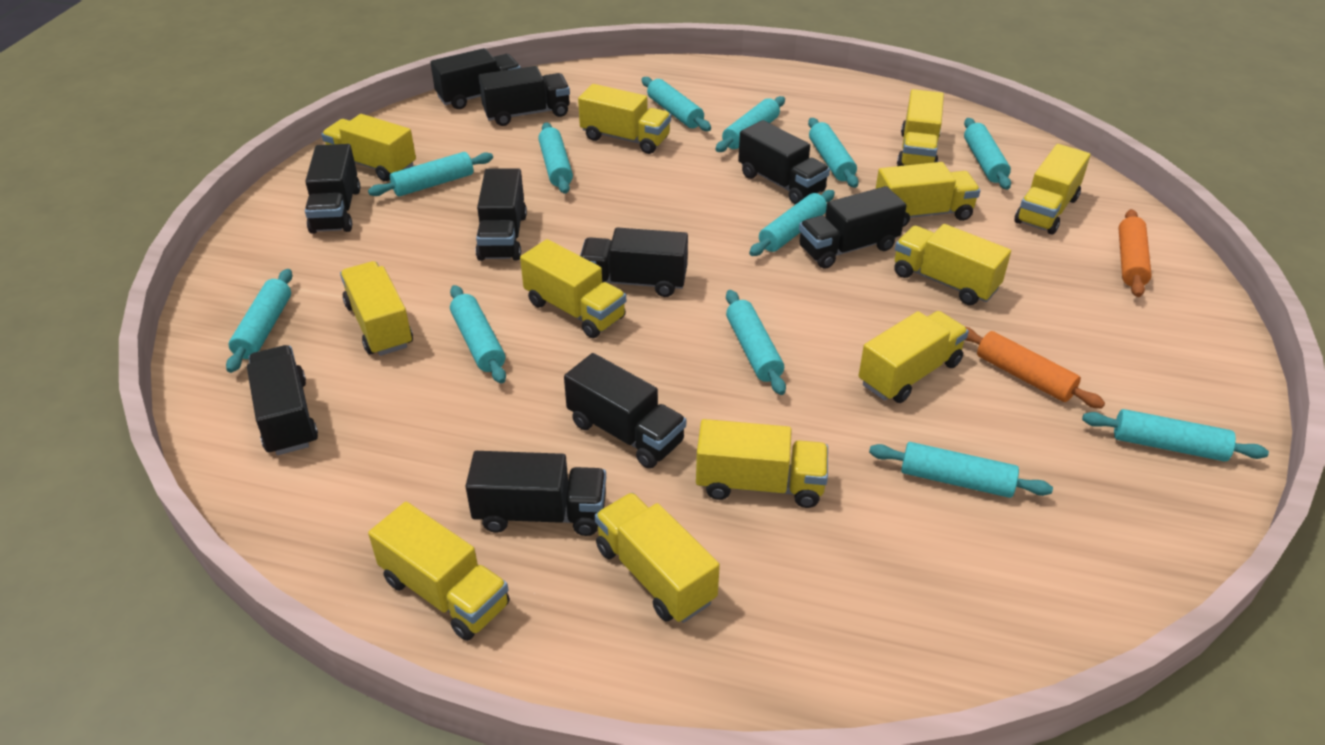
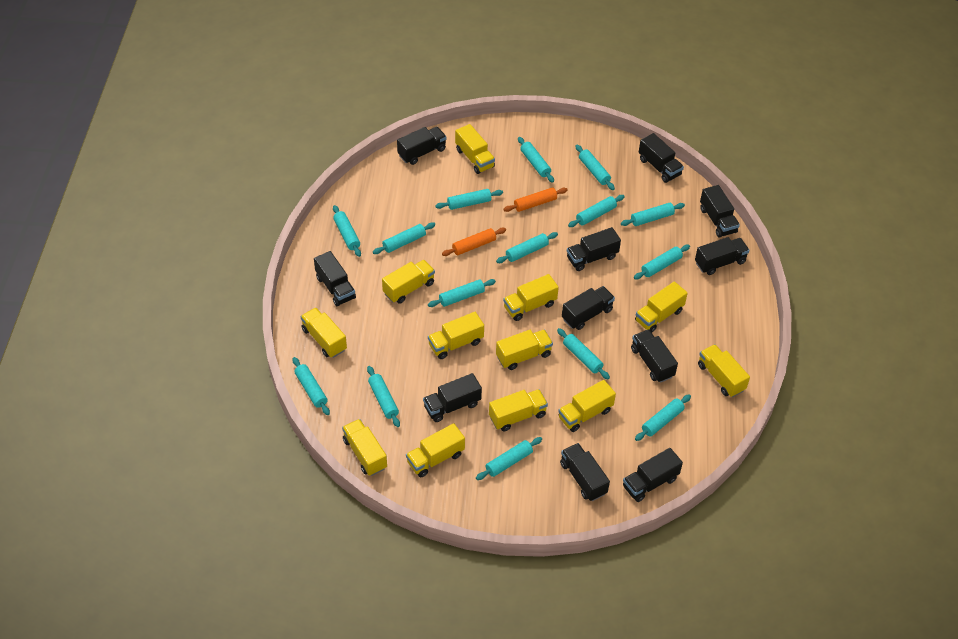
black truck: 10 -> 11
turquoise rolling pin: 12 -> 15

